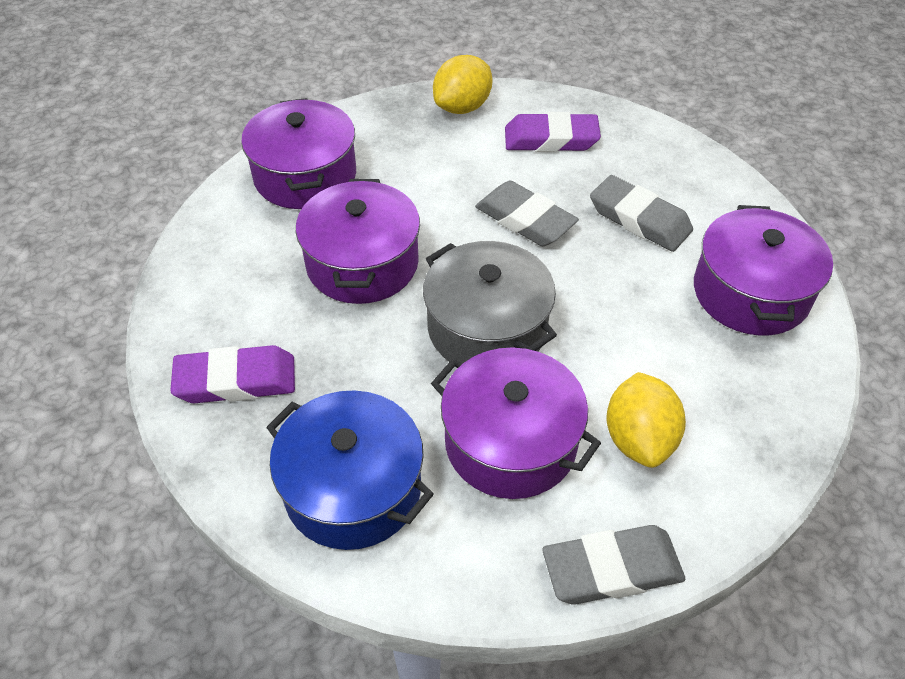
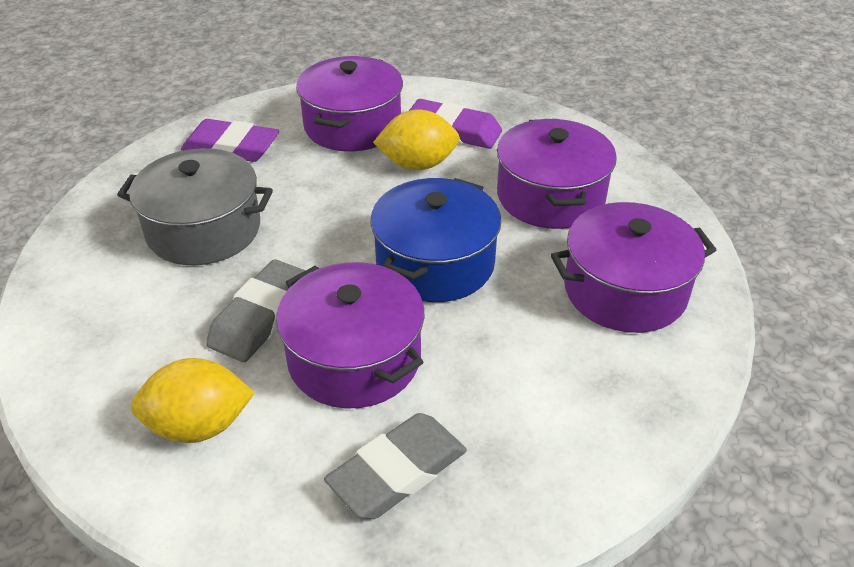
grey eraser: 3 -> 2

